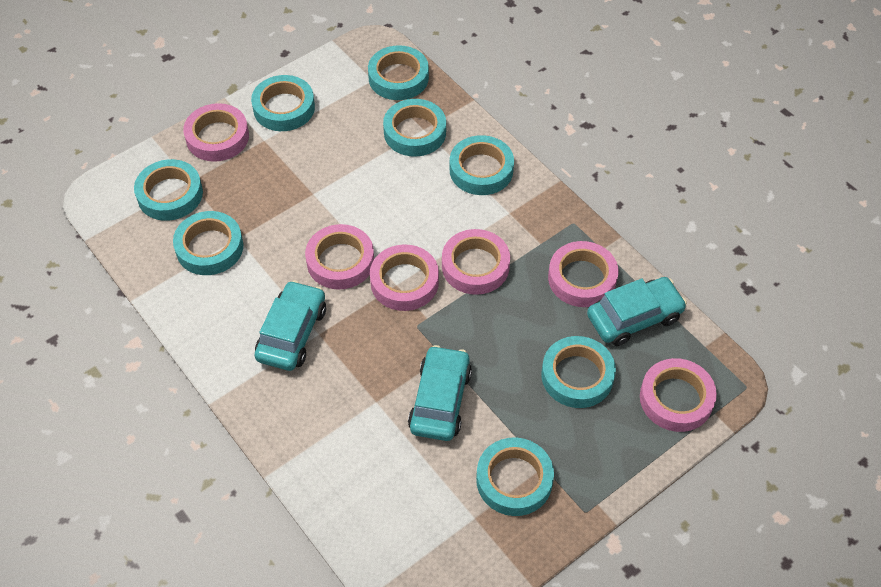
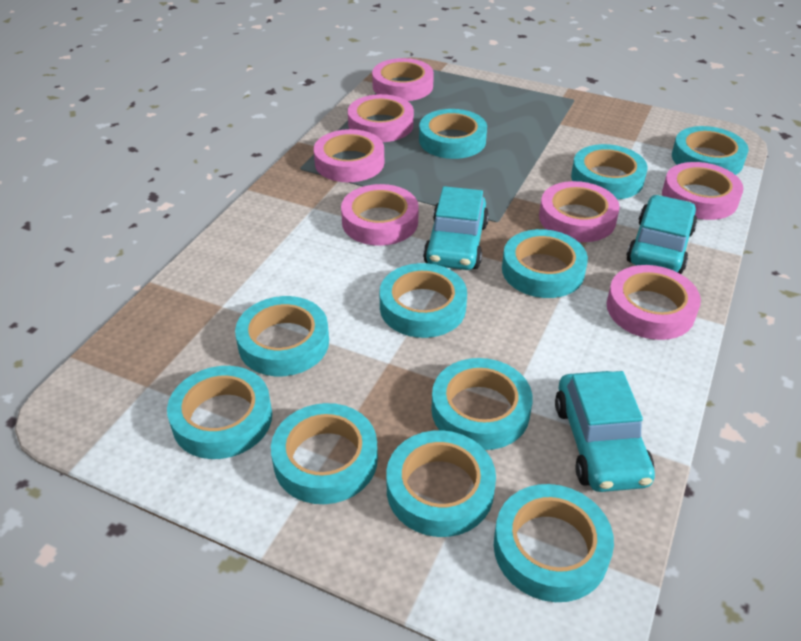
pink tape: 6 -> 7
turquoise tape: 8 -> 11

